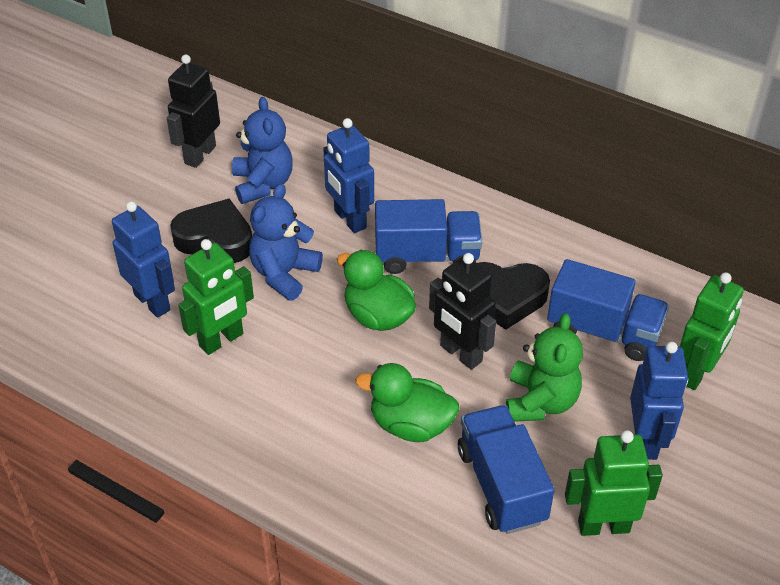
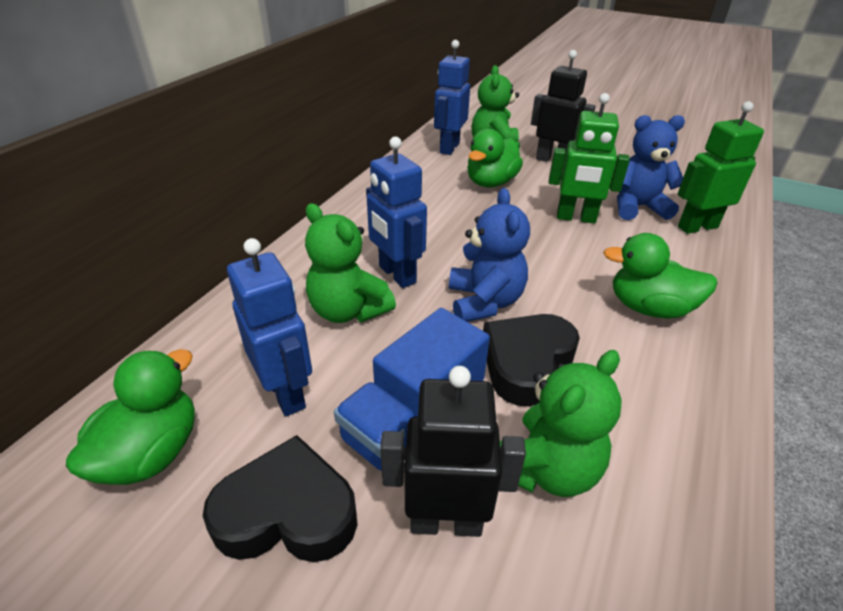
blue truck: 3 -> 1
green duck: 2 -> 3
green robot: 3 -> 2
green teddy bear: 1 -> 3

